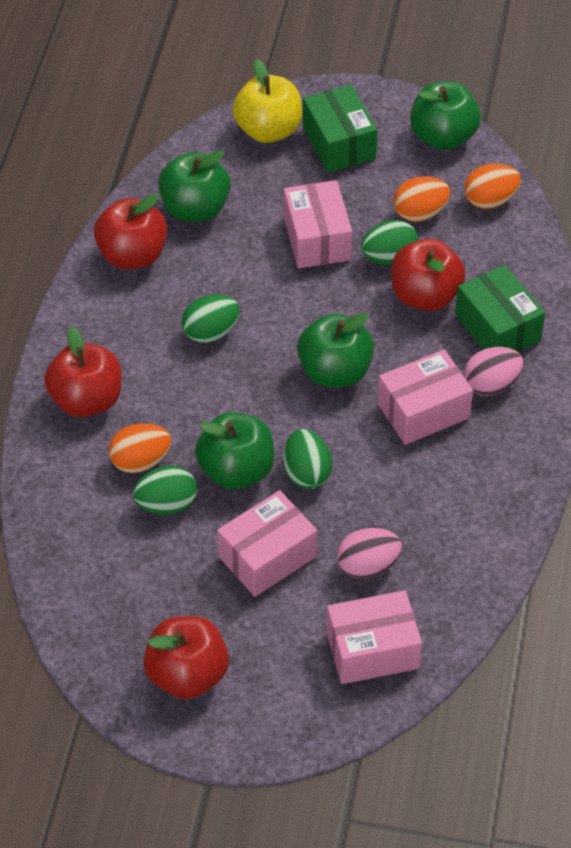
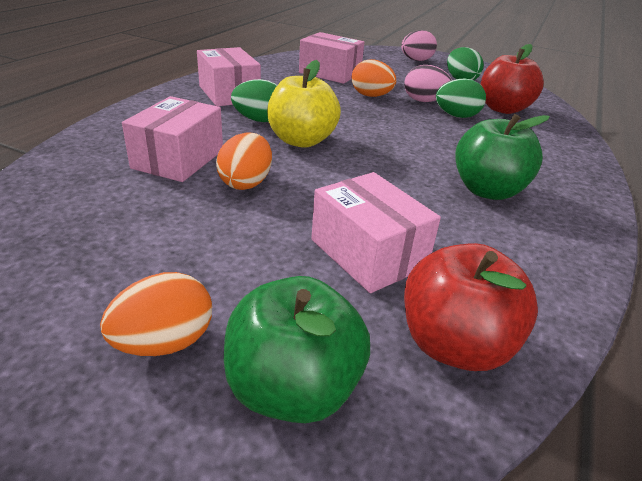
green apple: 4 -> 2
green box: 2 -> 0
green egg: 4 -> 3
red apple: 4 -> 2

